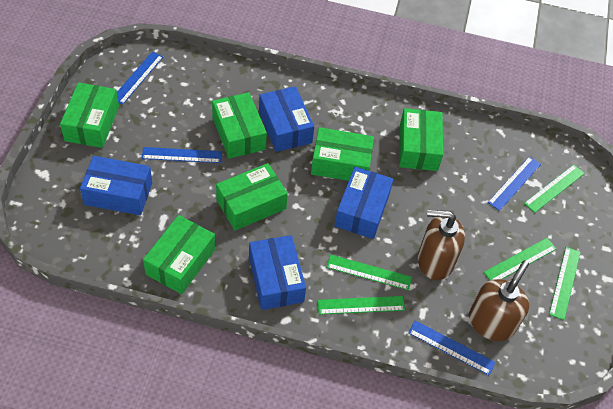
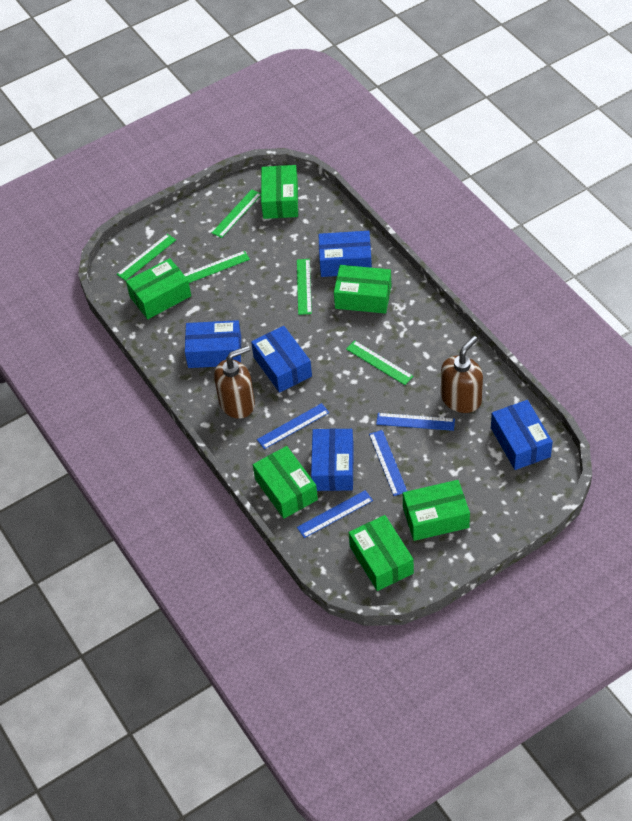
blue box: 4 -> 5

